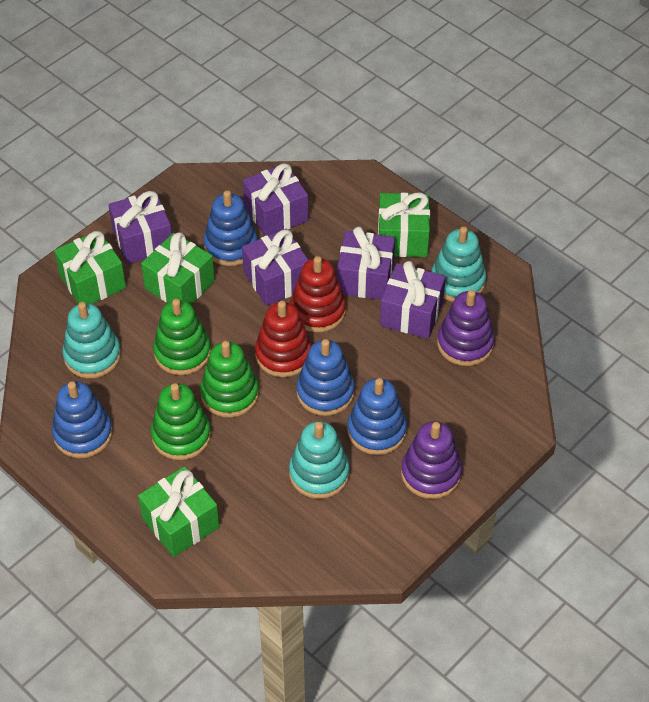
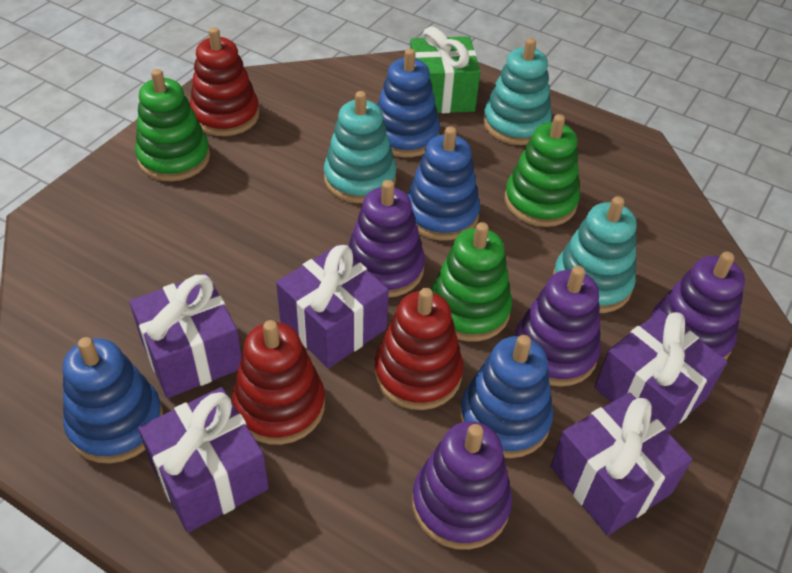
green gift: 4 -> 1
purple stacking toy: 2 -> 4
red stacking toy: 2 -> 3

